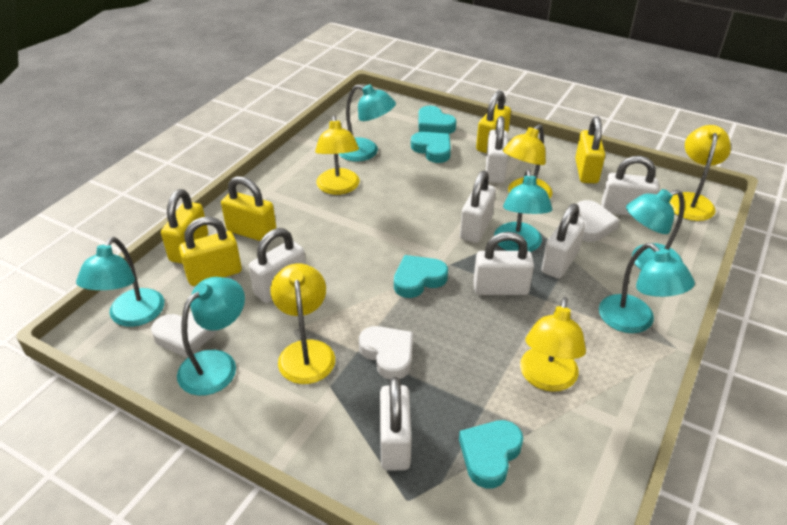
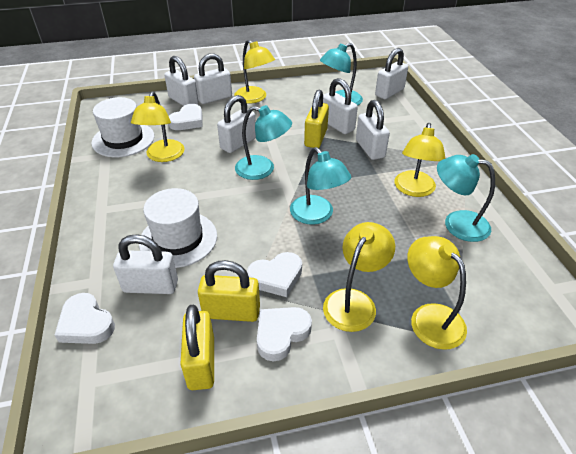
turquoise heart: 4 -> 0
turquoise lamp: 6 -> 4
white hat: 0 -> 2
white heart: 3 -> 4
yellow padlock: 5 -> 3

